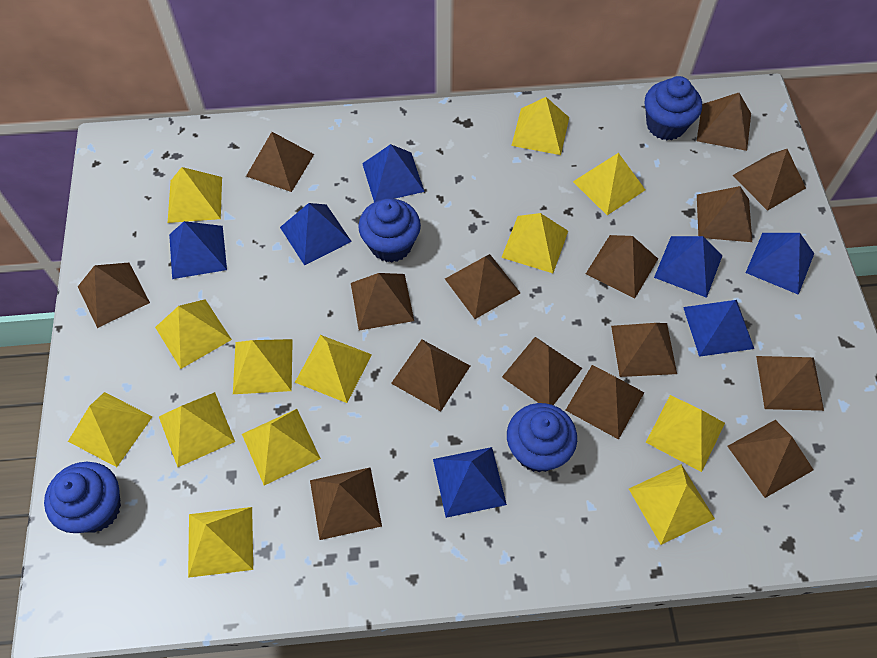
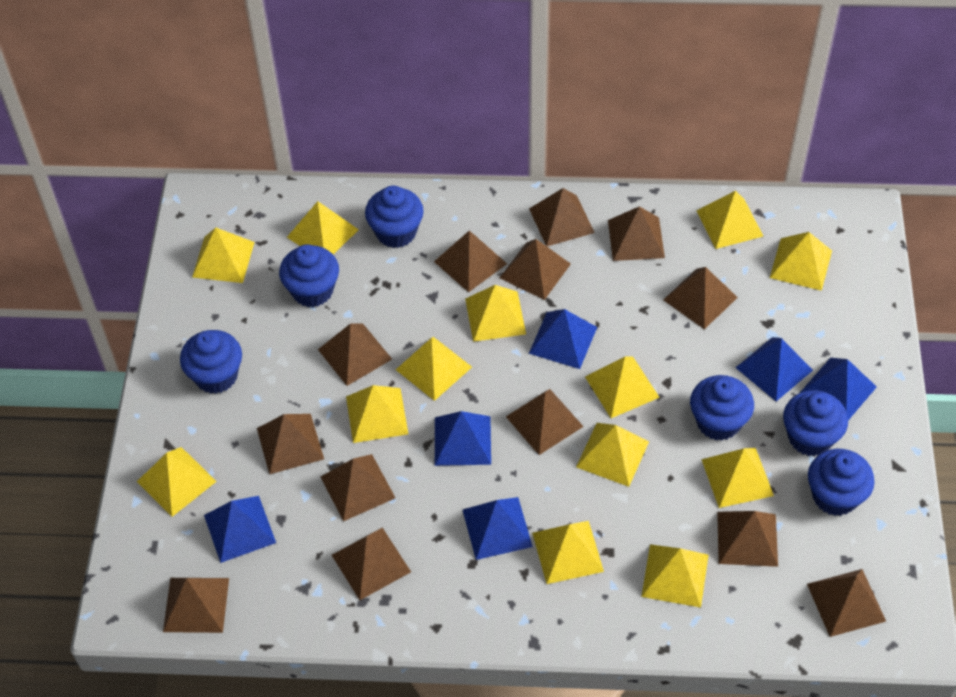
blue cupcake: 4 -> 6
blue pyramid: 7 -> 6
brown pyramid: 15 -> 13

